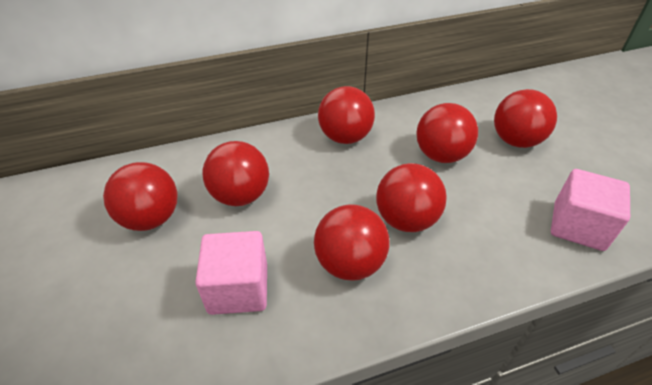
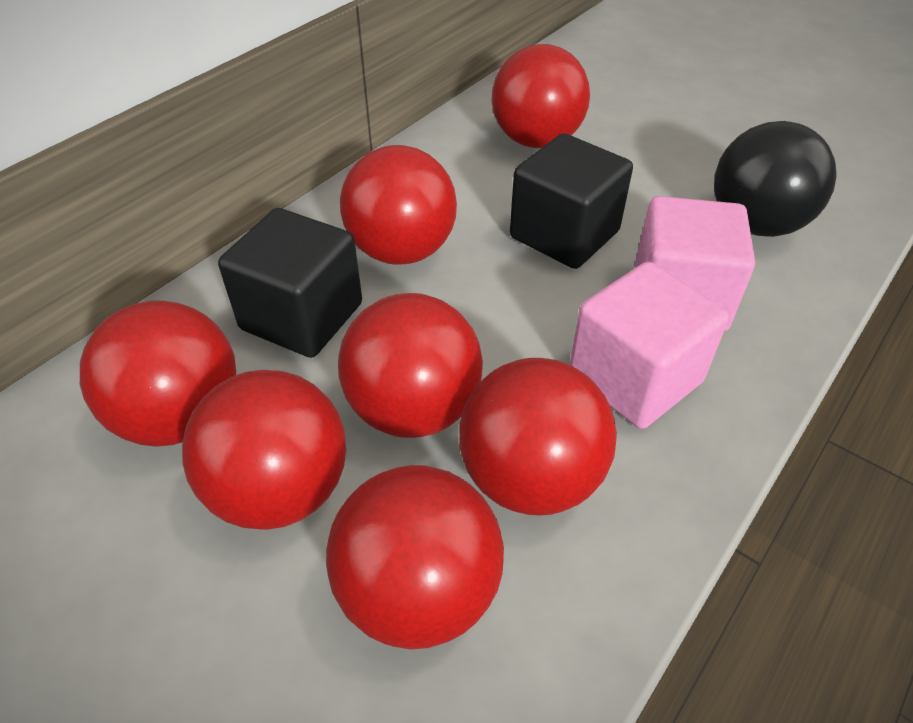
black ball: 0 -> 1
black cube: 0 -> 2

